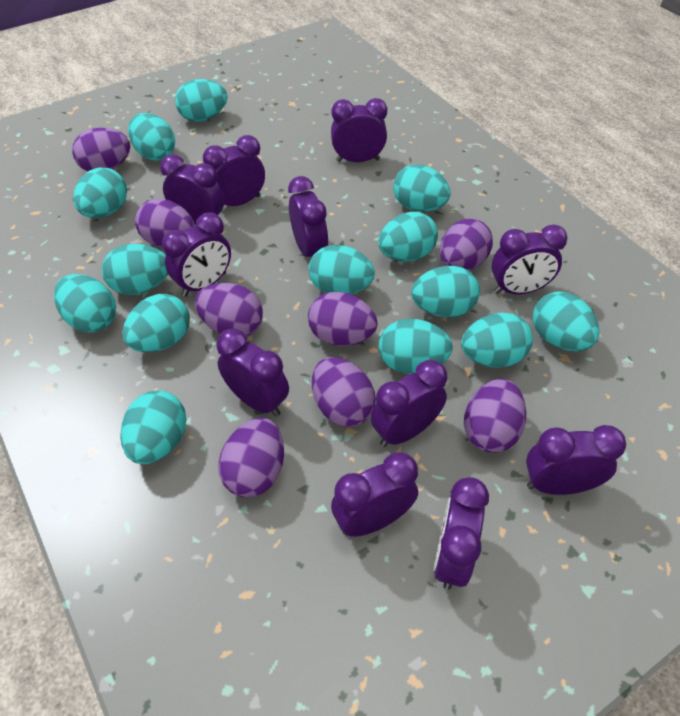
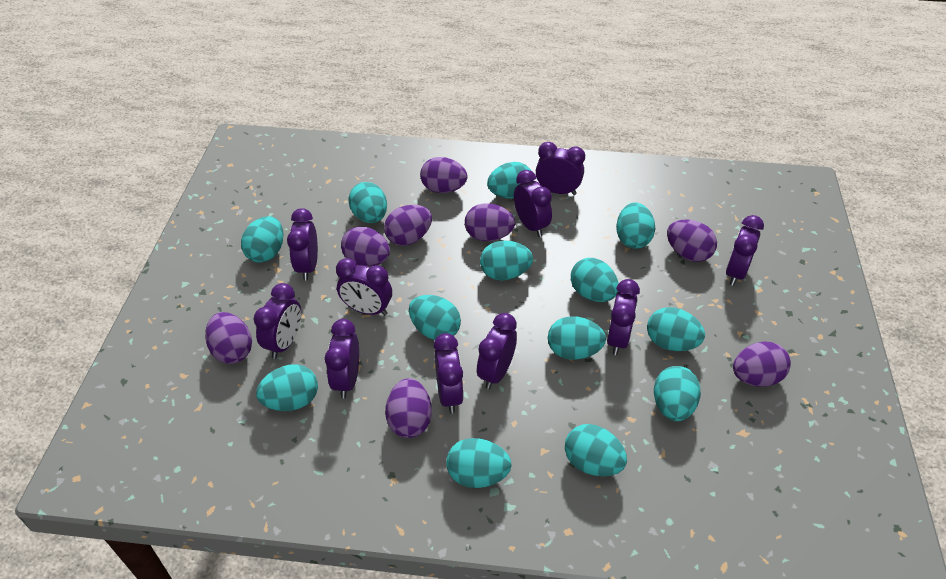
purple clock: 11 -> 10
turquoise egg: 14 -> 13

